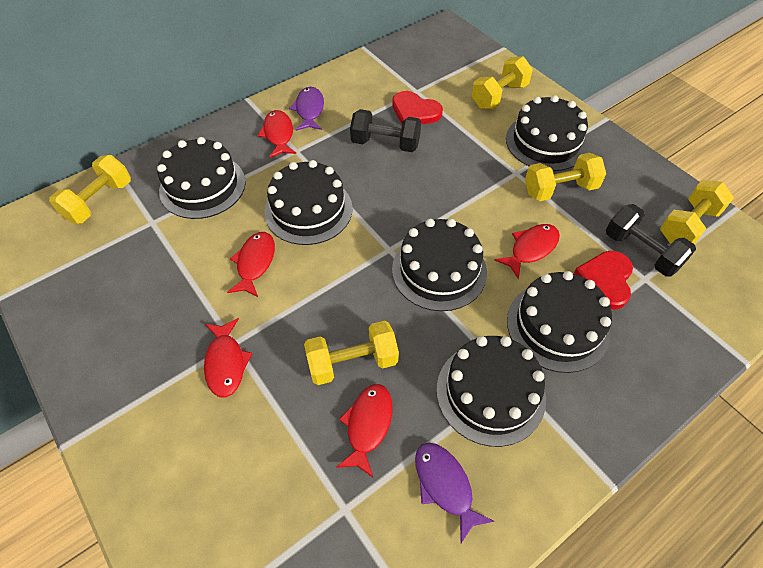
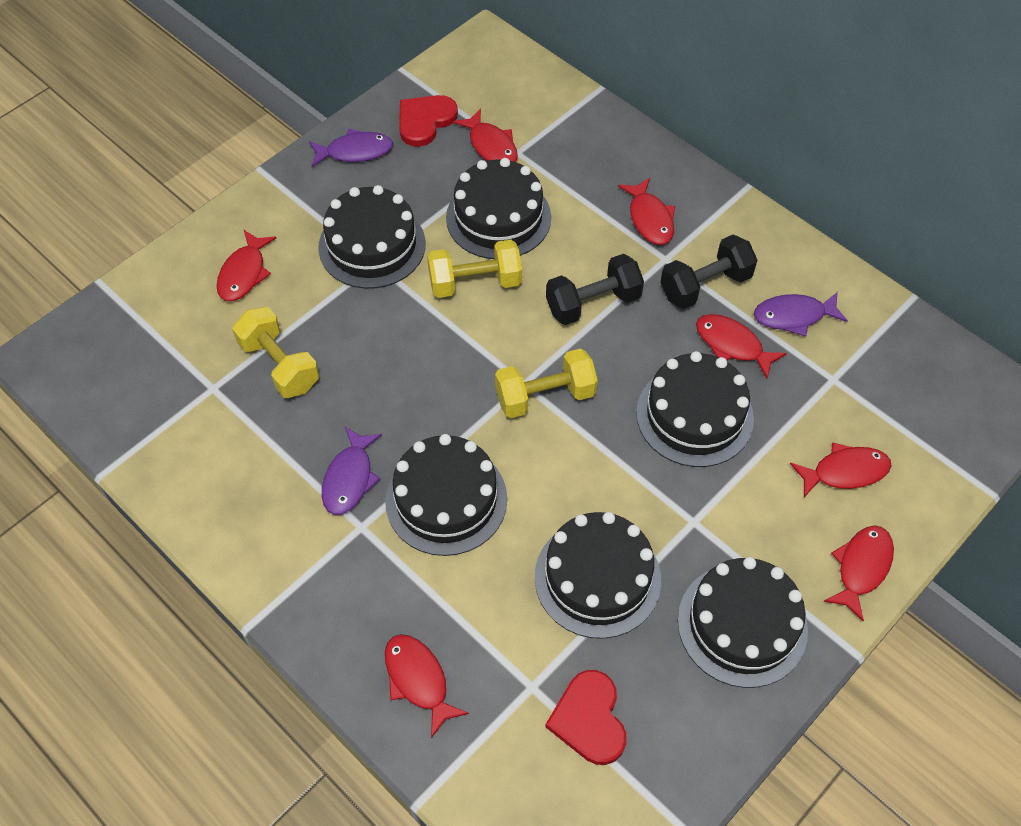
purple fish: 2 -> 3
red fish: 5 -> 7
yellow dumbbell: 5 -> 3

